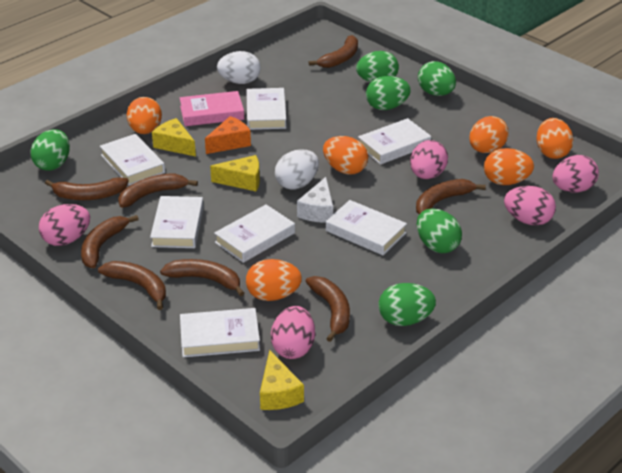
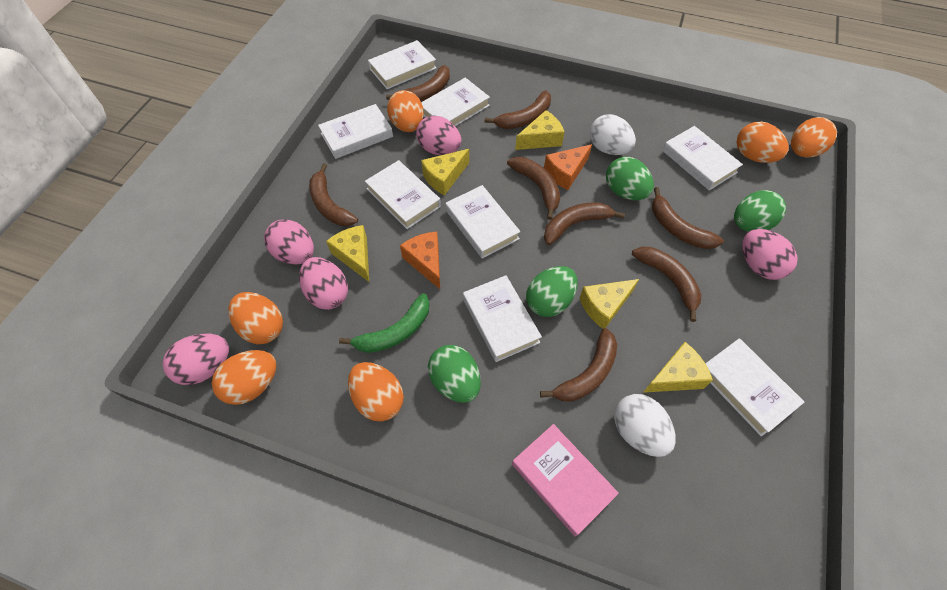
green banana: 0 -> 1
green egg: 6 -> 4
orange cheese: 1 -> 2
white book: 7 -> 8
white cheese: 1 -> 0
yellow cheese: 3 -> 5

